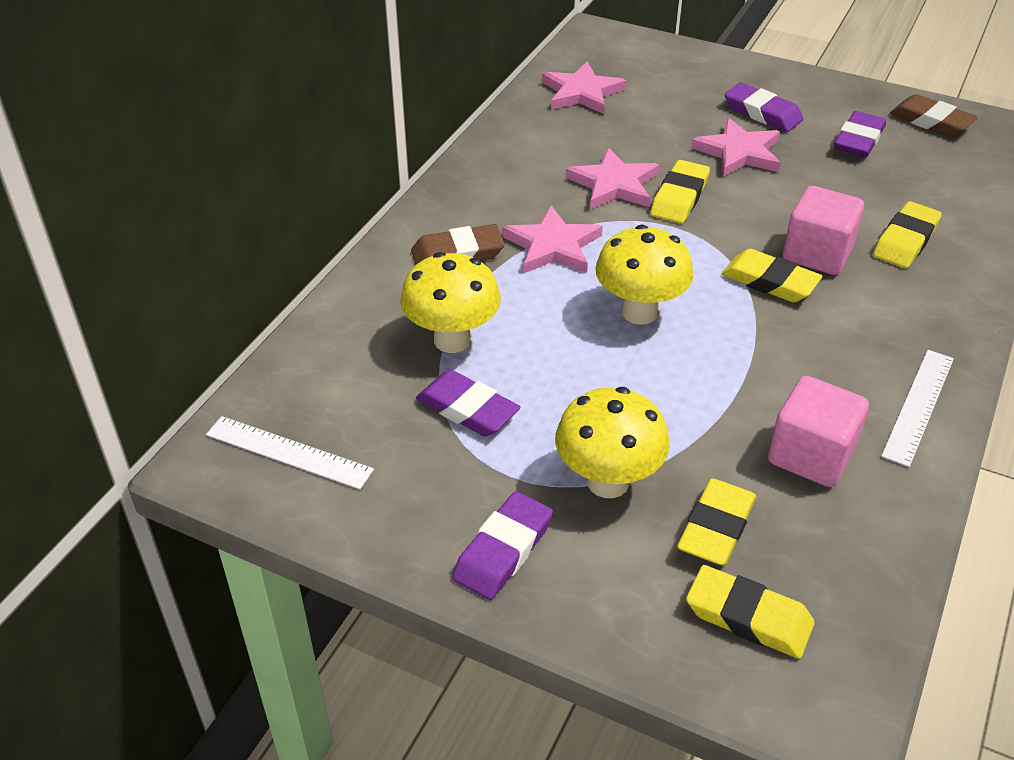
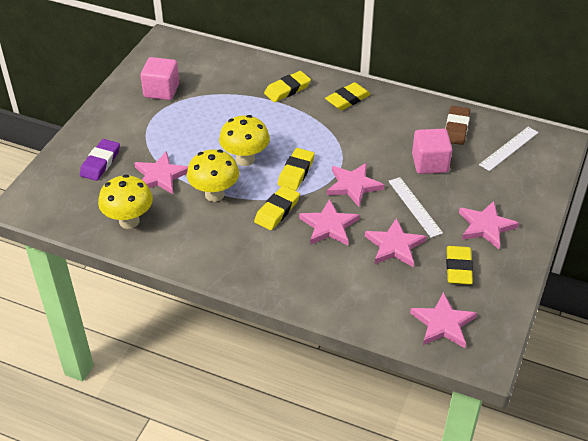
brown eraser: 2 -> 1
pink star: 4 -> 6
purple eraser: 4 -> 1

